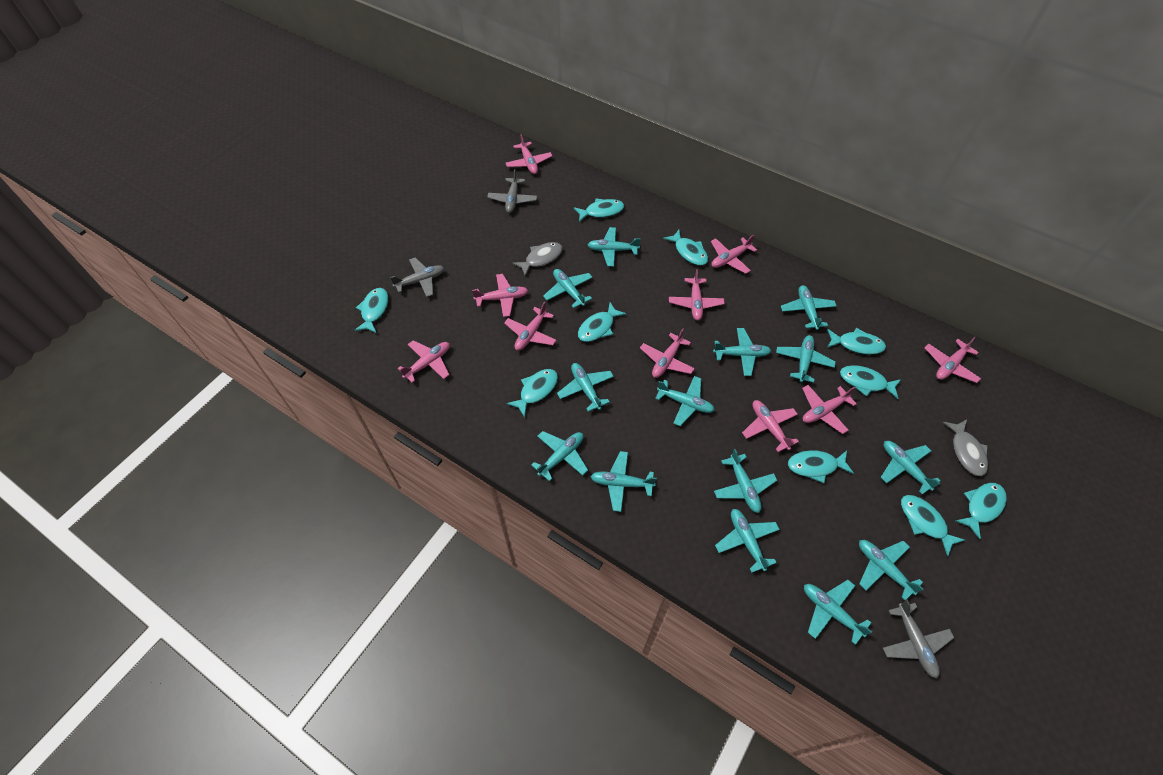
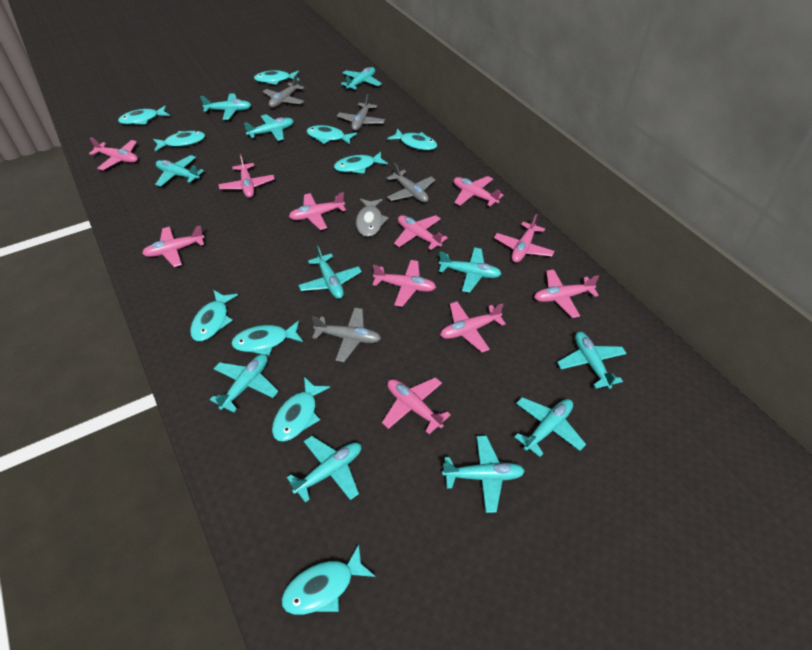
grey fish: 2 -> 1
grey plane: 3 -> 4
pink plane: 10 -> 11
turquoise plane: 14 -> 11

